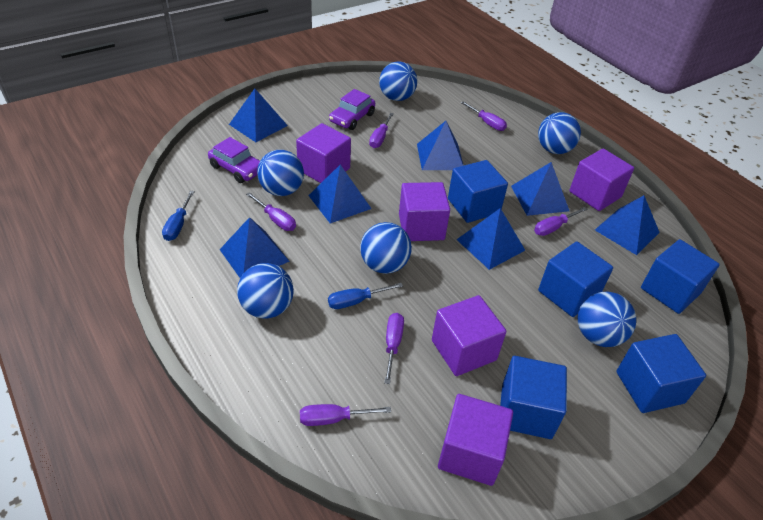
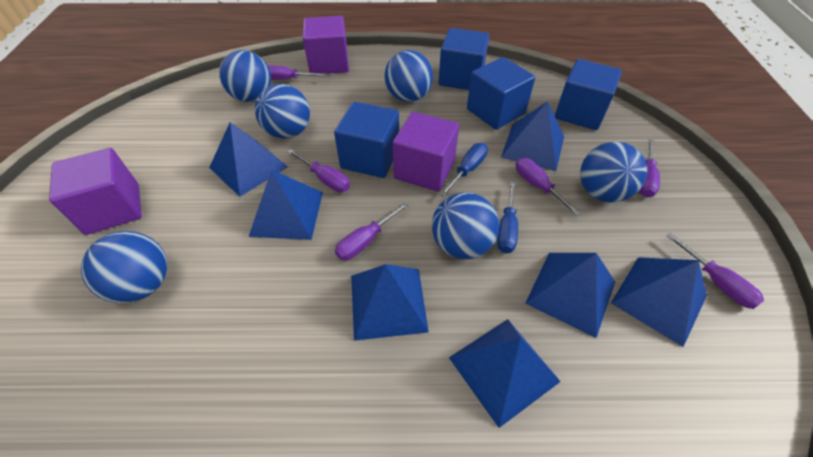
blue cube: 5 -> 4
purple car: 2 -> 0
purple cube: 5 -> 3

